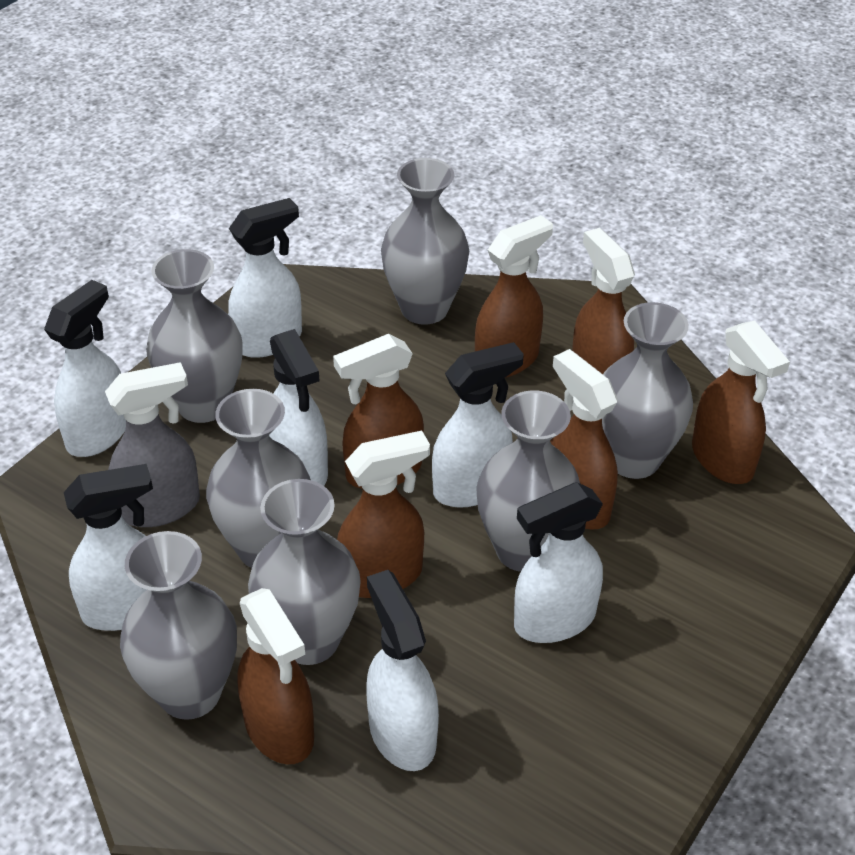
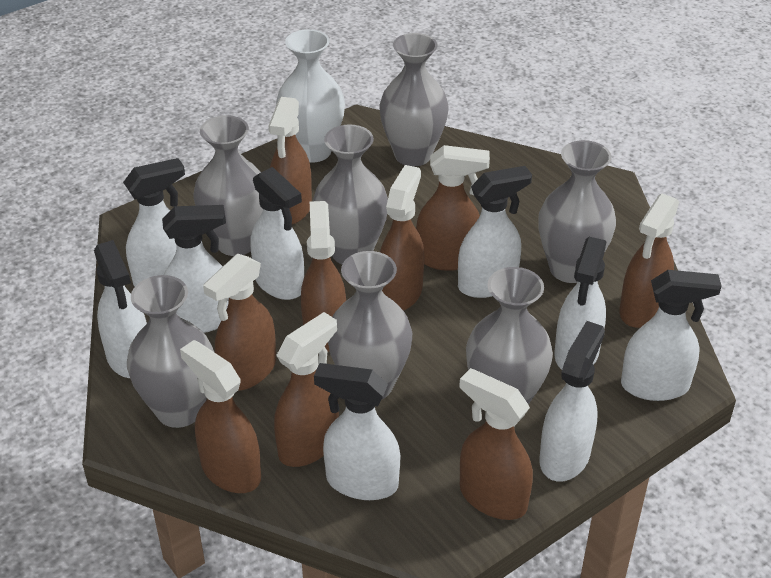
brown spray bottle: 7 -> 9
grey spray bottle: 1 -> 0
white spray bottle: 7 -> 9
white vase: 0 -> 1

